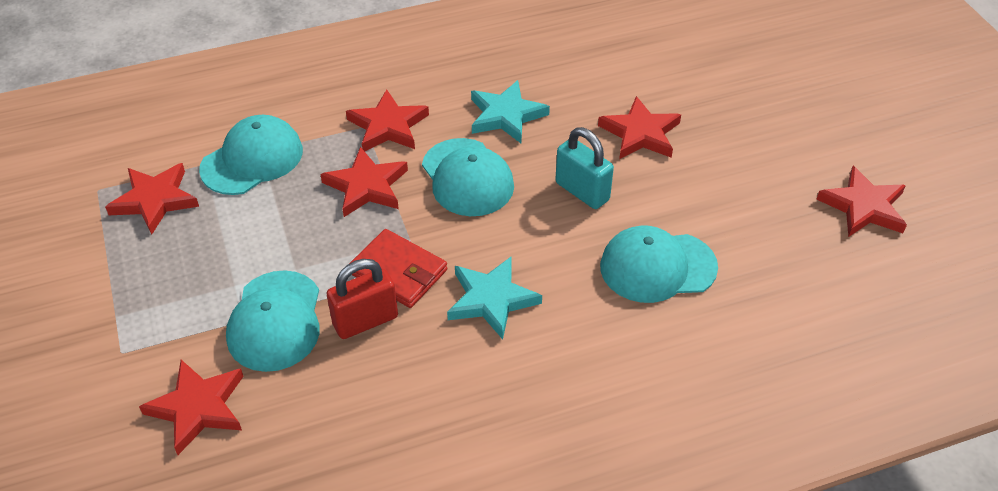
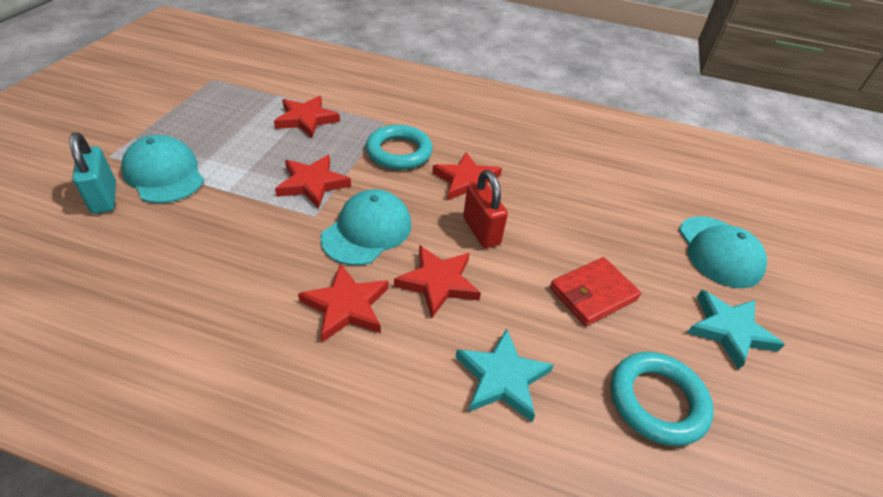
red star: 6 -> 5
turquoise cap: 4 -> 3
turquoise ring: 0 -> 2

